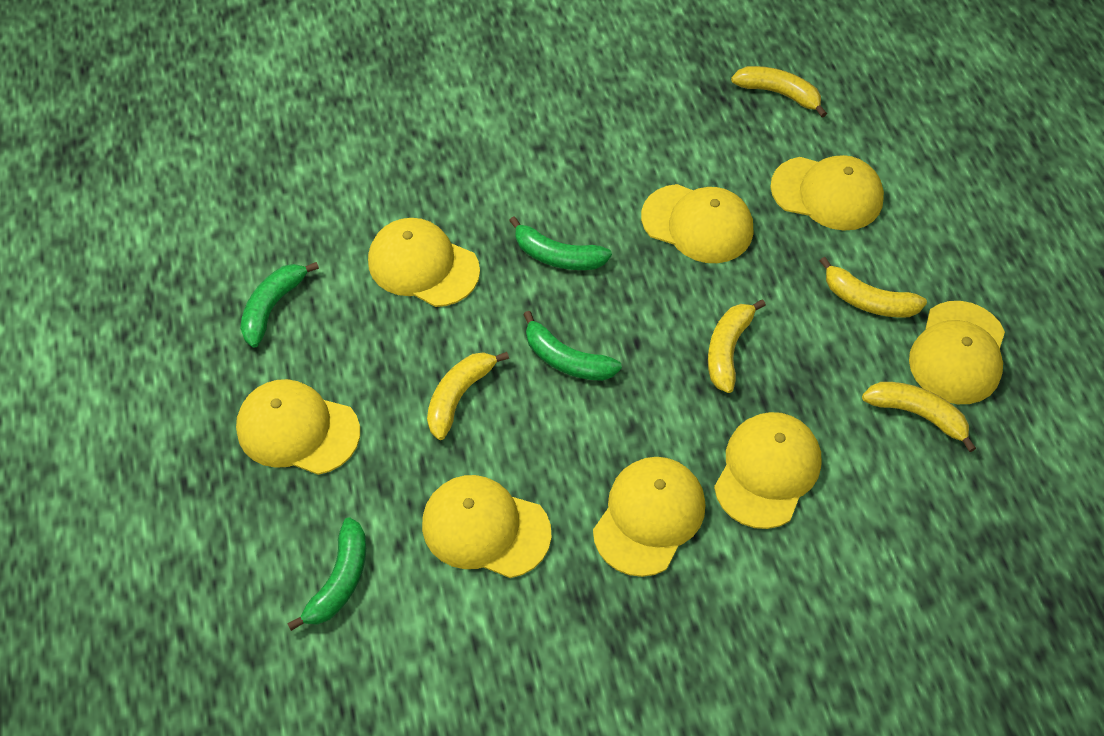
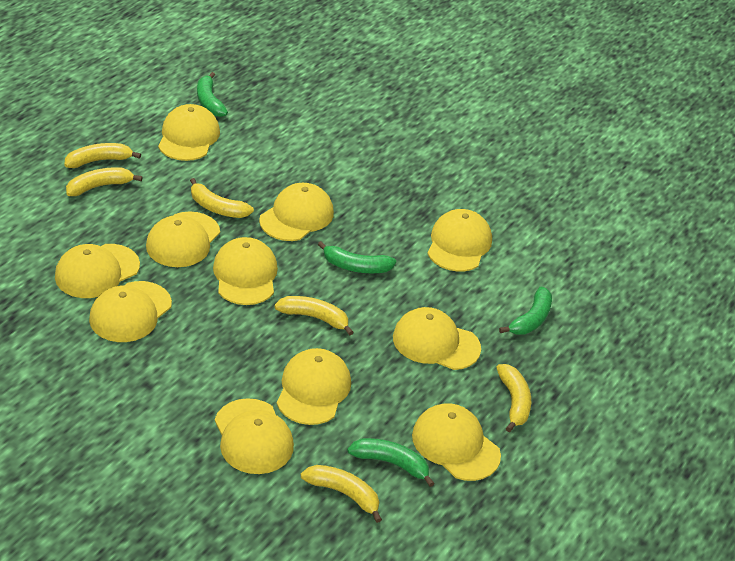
yellow banana: 5 -> 6
yellow cap: 8 -> 11

